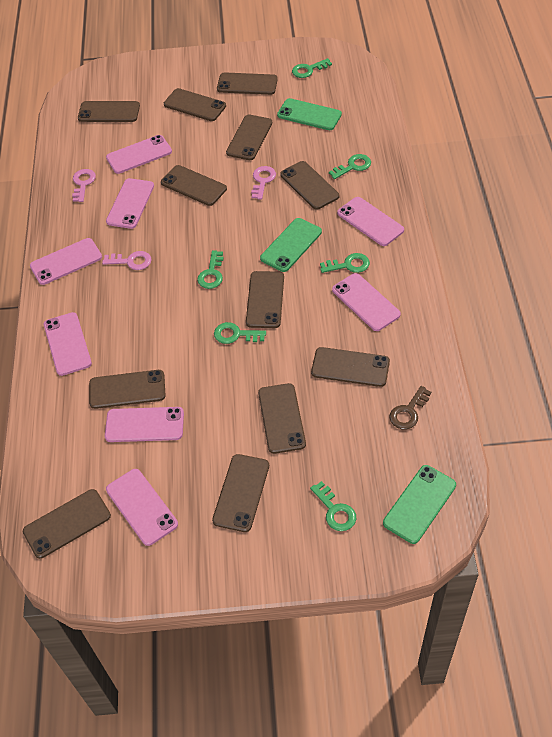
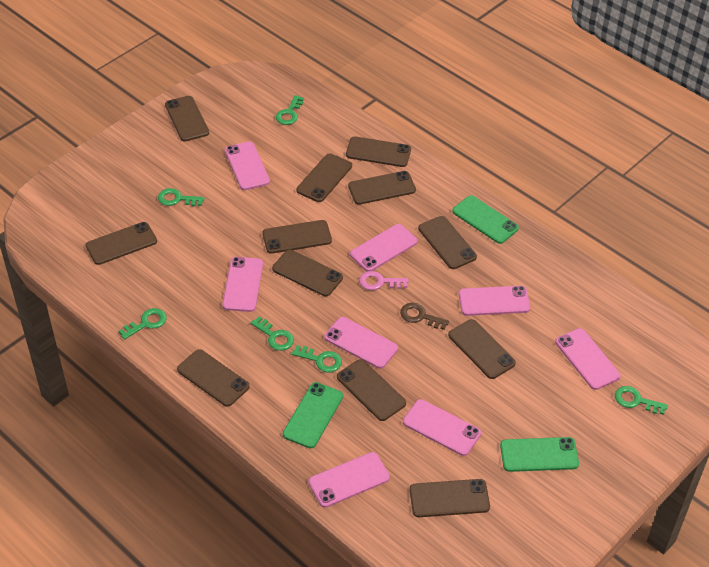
pink key: 3 -> 1

